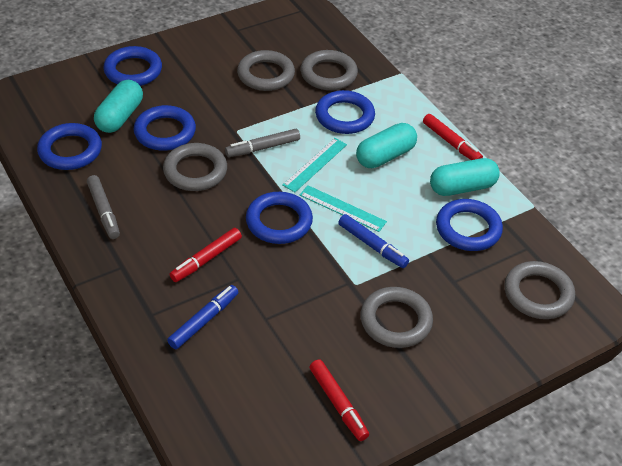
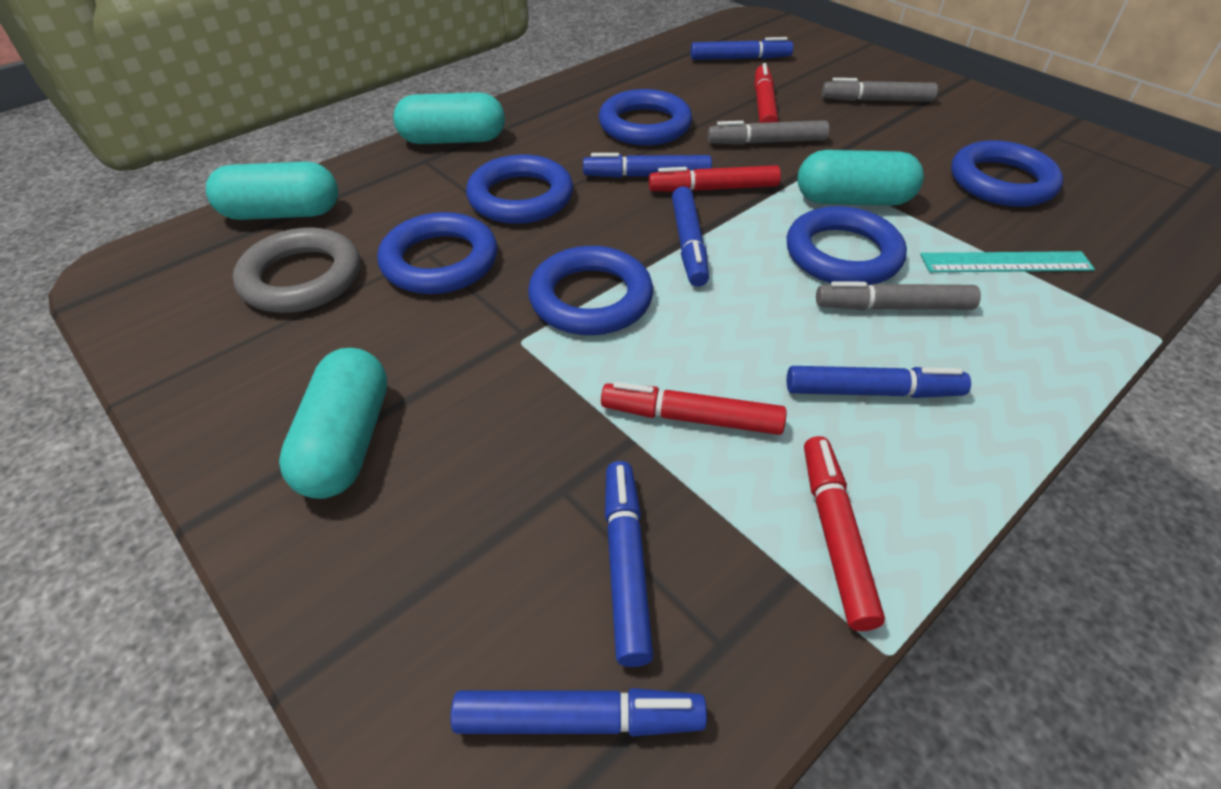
blue marker: 2 -> 6
grey marker: 2 -> 3
grey ring: 5 -> 1
red marker: 3 -> 4
turquoise capsule: 3 -> 4
turquoise ruler: 2 -> 1

